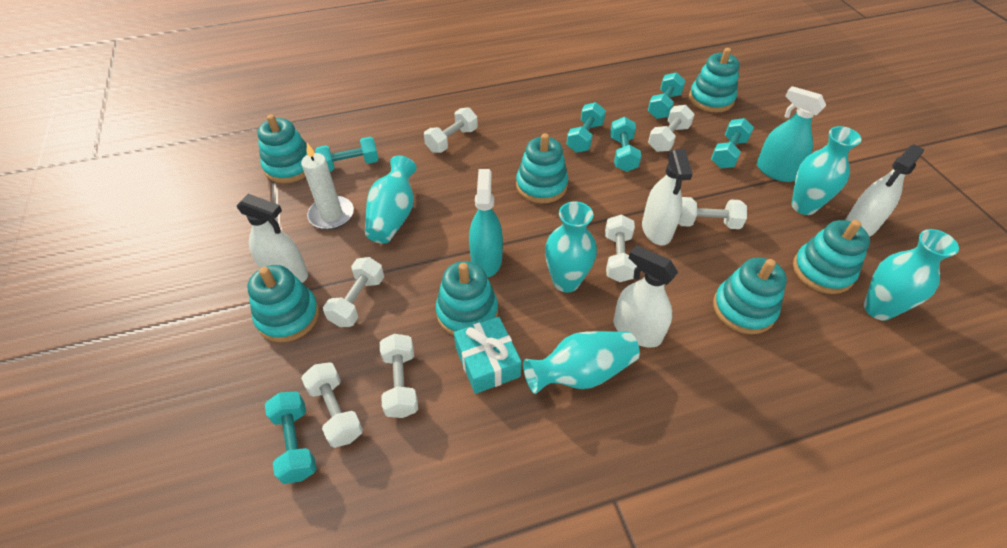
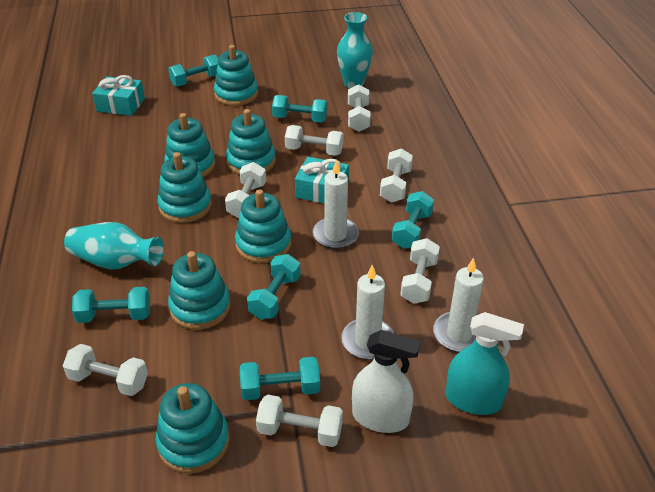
turquoise gift: 1 -> 2
turquoise spray bottle: 2 -> 1
turquoise vase: 5 -> 2
white candle: 1 -> 3
white spray bottle: 4 -> 1

